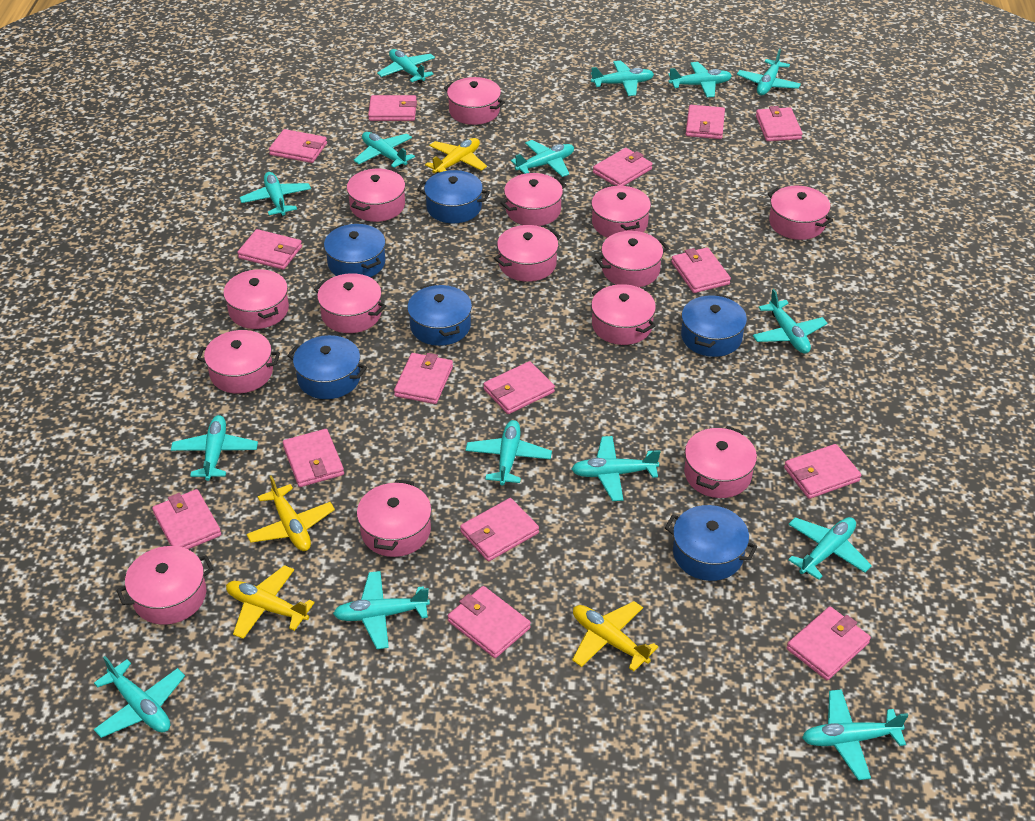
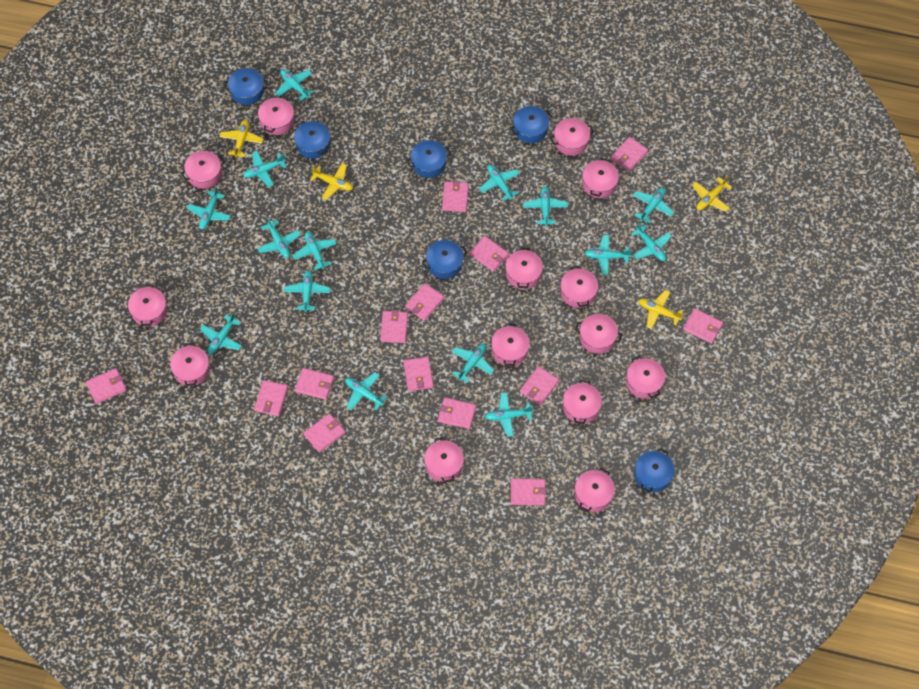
pink wallet: 15 -> 14

